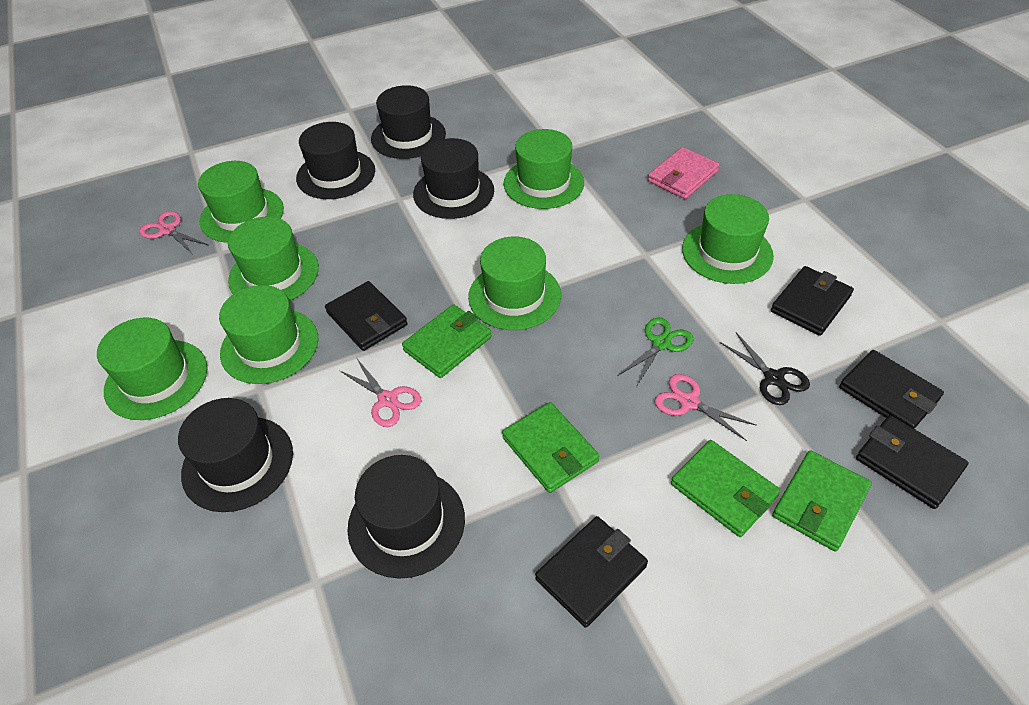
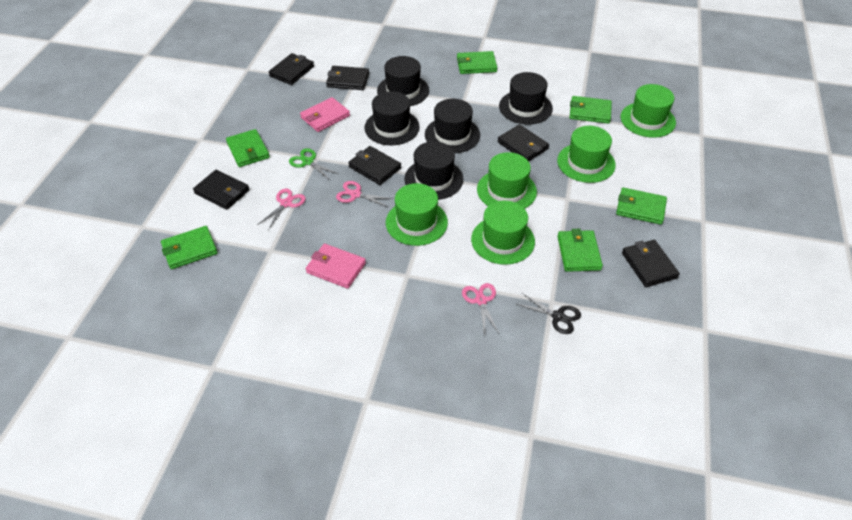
black wallet: 5 -> 6
green hat: 7 -> 5
green wallet: 4 -> 6
pink wallet: 1 -> 2

